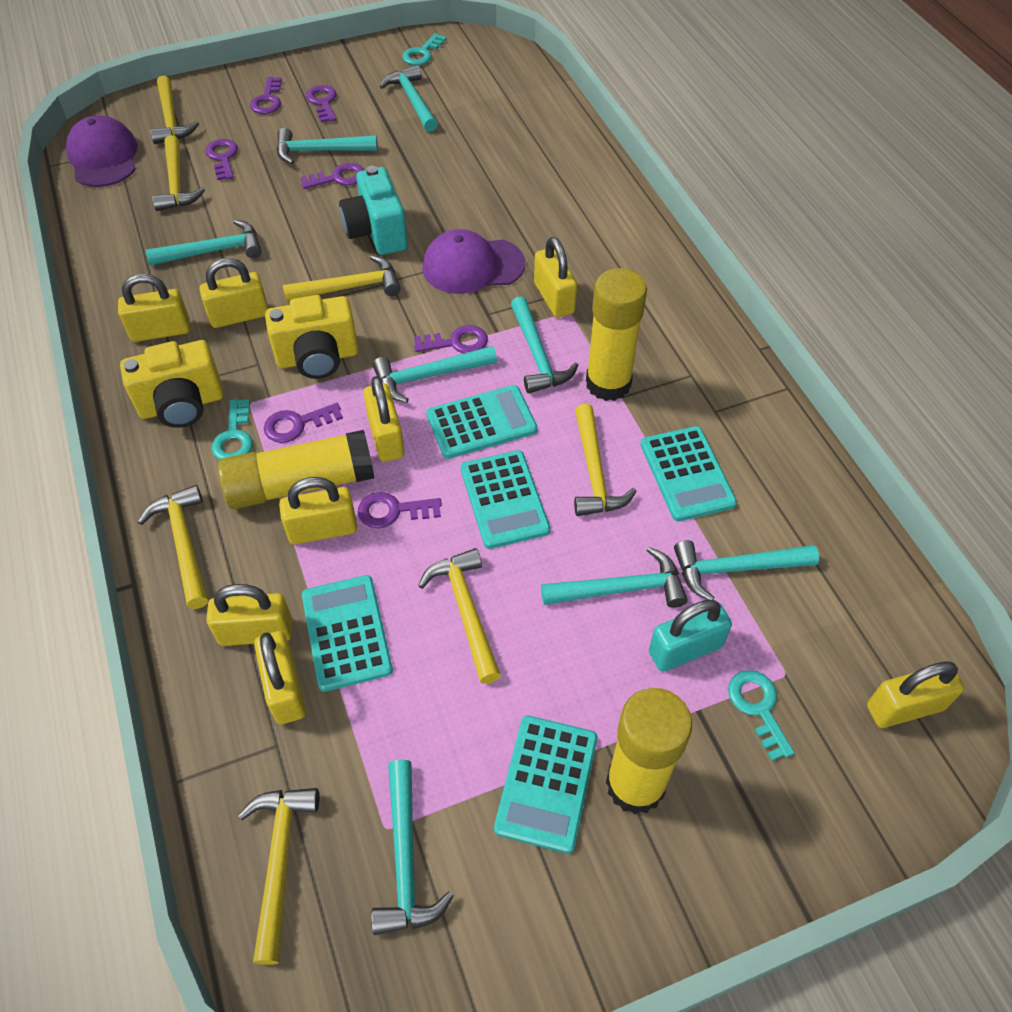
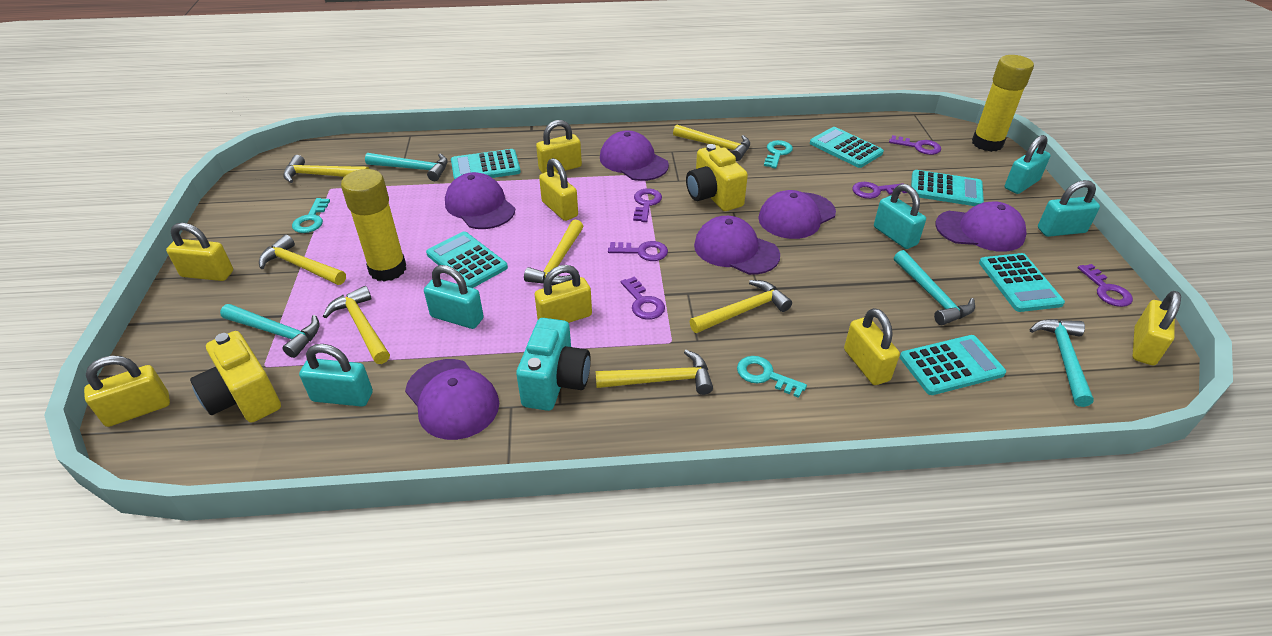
purple cap: 2 -> 6
purple key: 7 -> 6
turquoise calculator: 5 -> 6
turquoise hammer: 8 -> 4
turquoise padlock: 1 -> 5
yellow glue stick: 3 -> 2
yellow padlock: 8 -> 7

